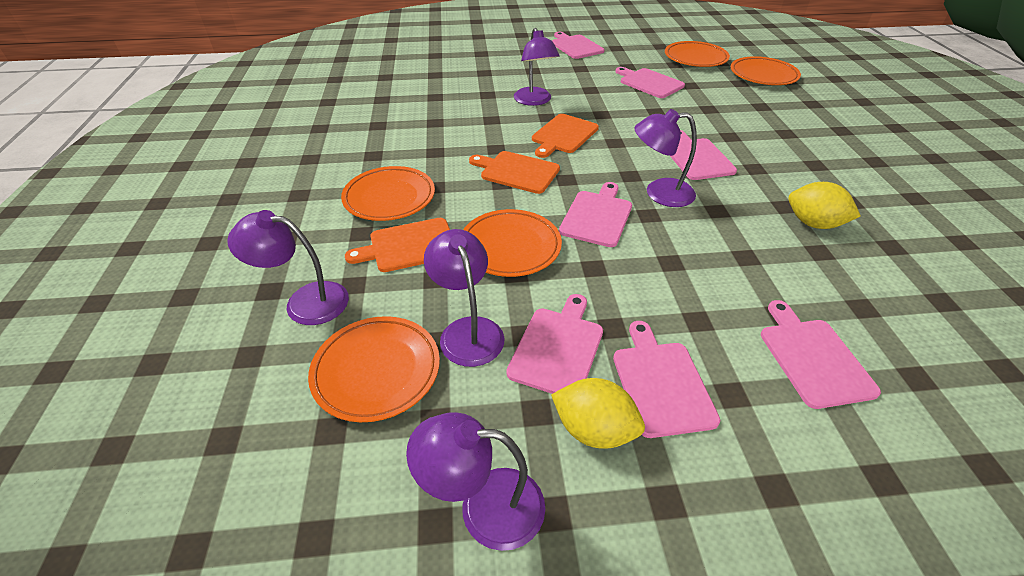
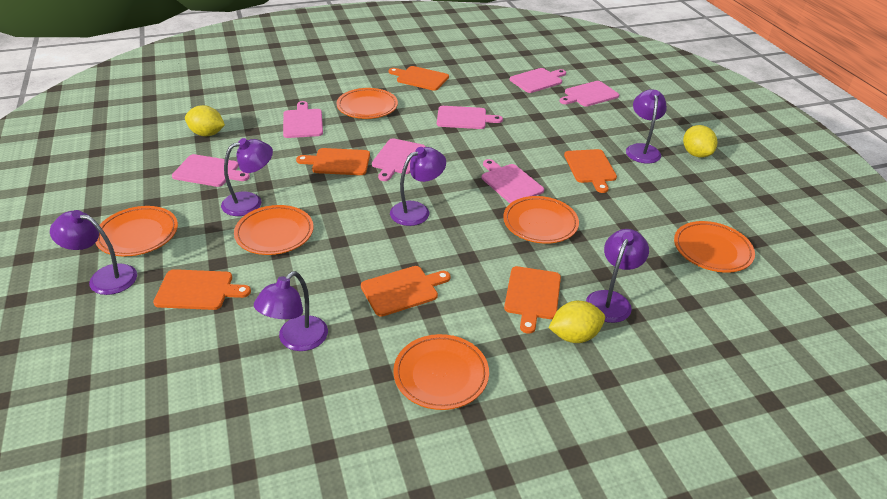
orange cutting board: 3 -> 6
orange plate: 5 -> 6
purple lamp: 5 -> 6
yellow lemon: 2 -> 3

